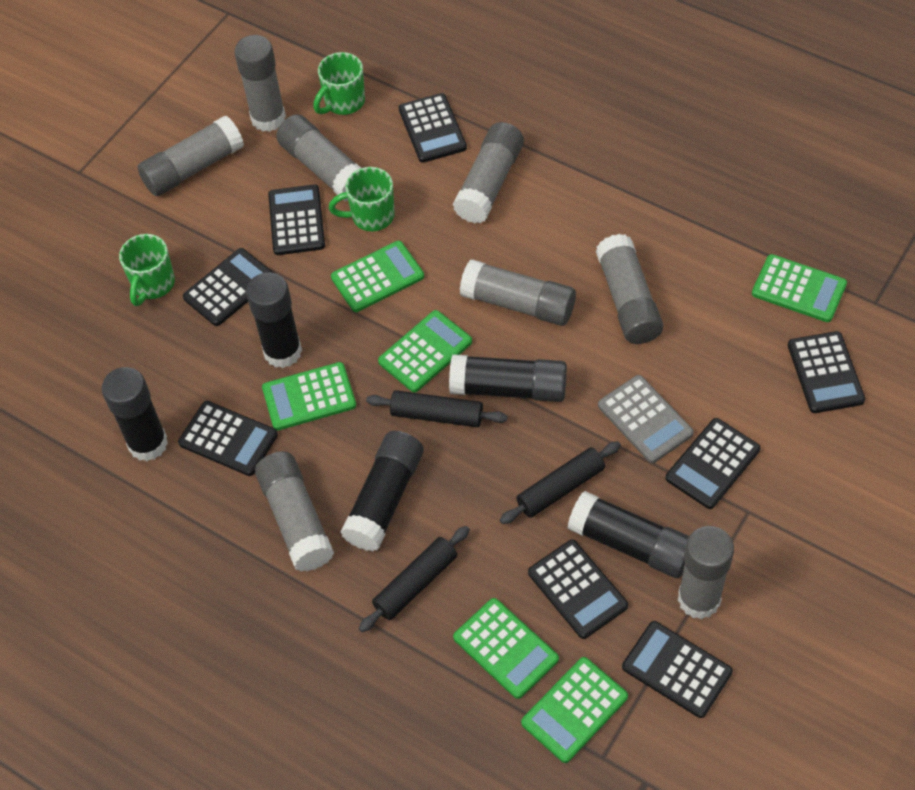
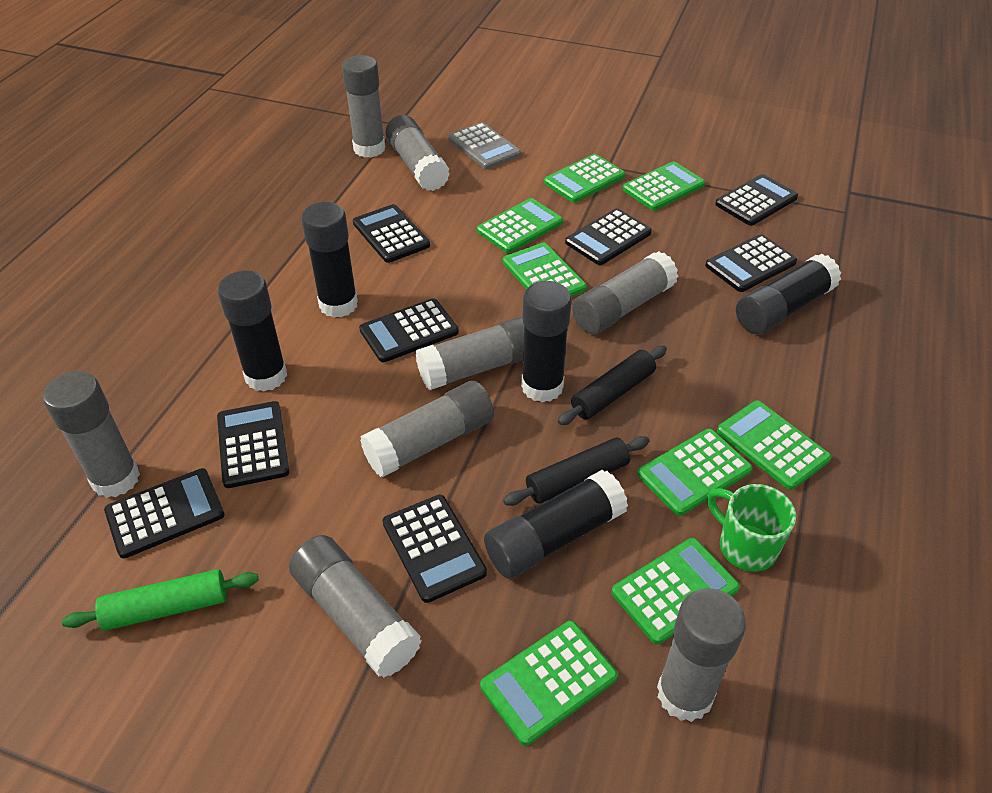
black rolling pin: 3 -> 2
green calculator: 6 -> 8
green mug: 3 -> 1
green rolling pin: 0 -> 1

